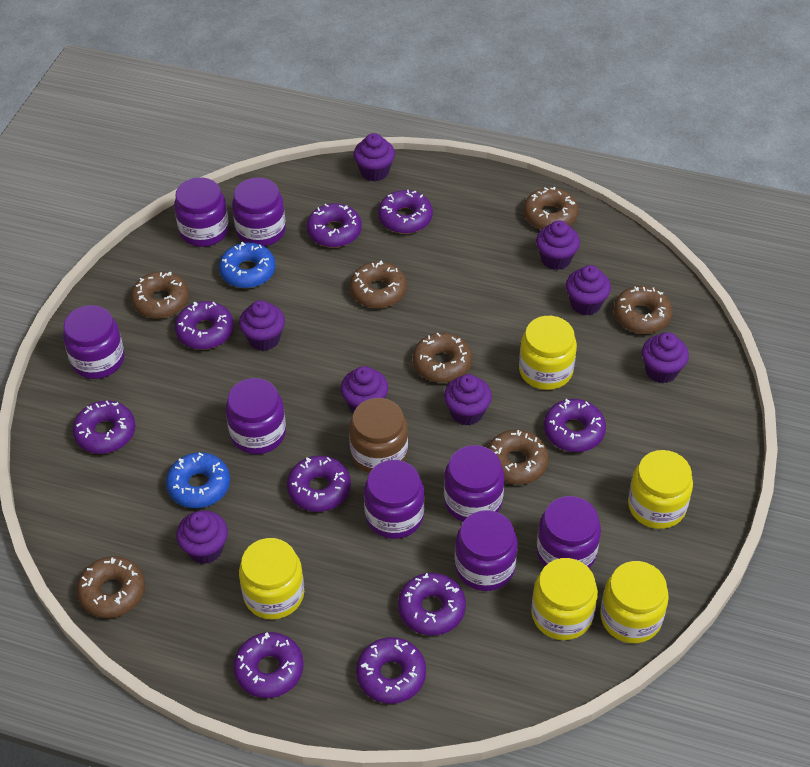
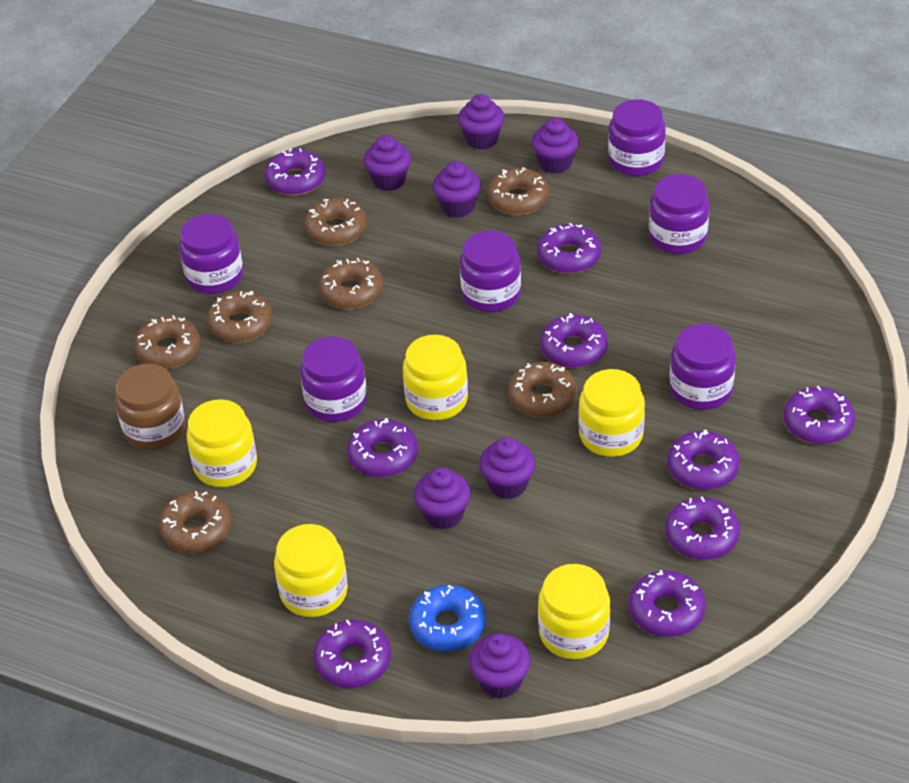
blue donut: 2 -> 1
purple cupcake: 8 -> 7
purple jar: 8 -> 6

